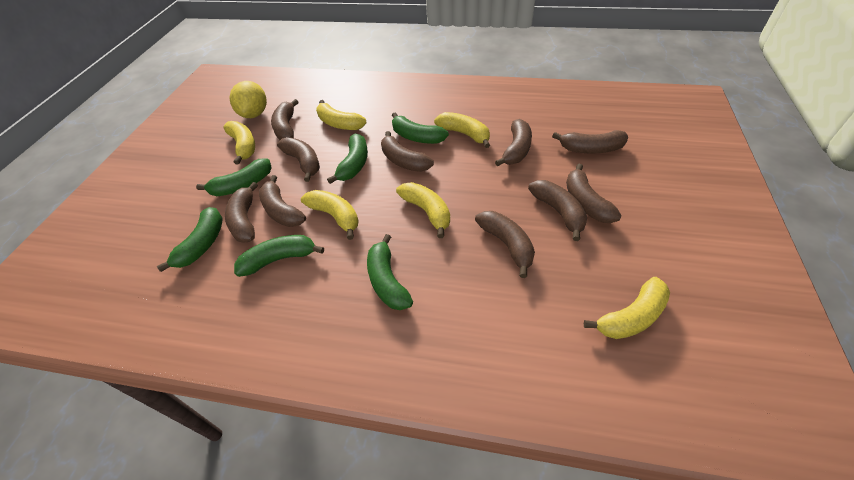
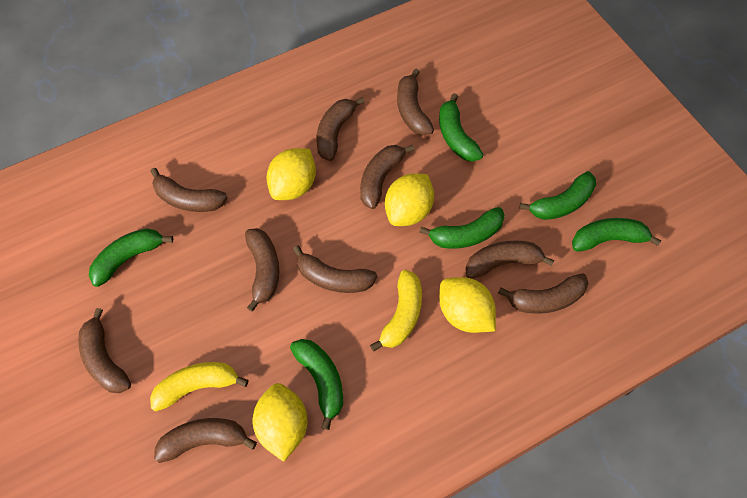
yellow banana: 6 -> 2
yellow lemon: 1 -> 4

